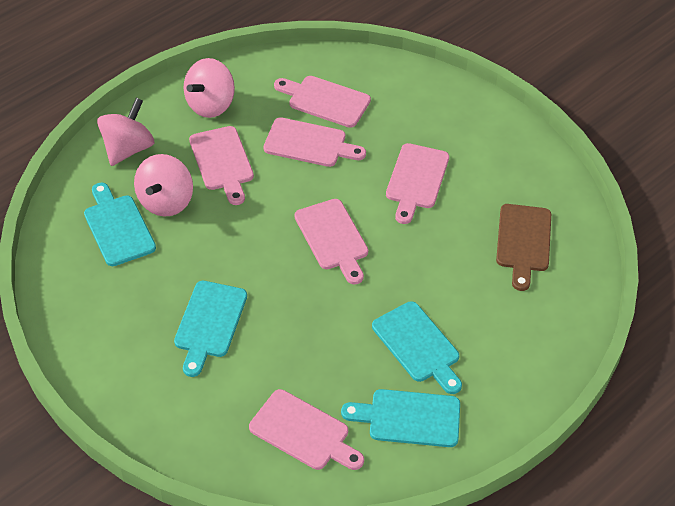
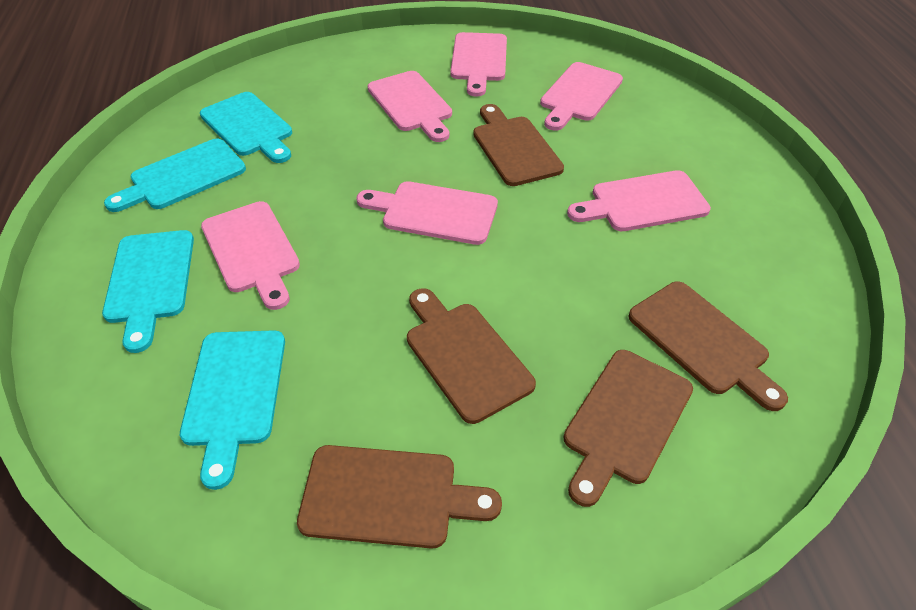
brown cutting board: 1 -> 5
pink spinning top: 3 -> 0

